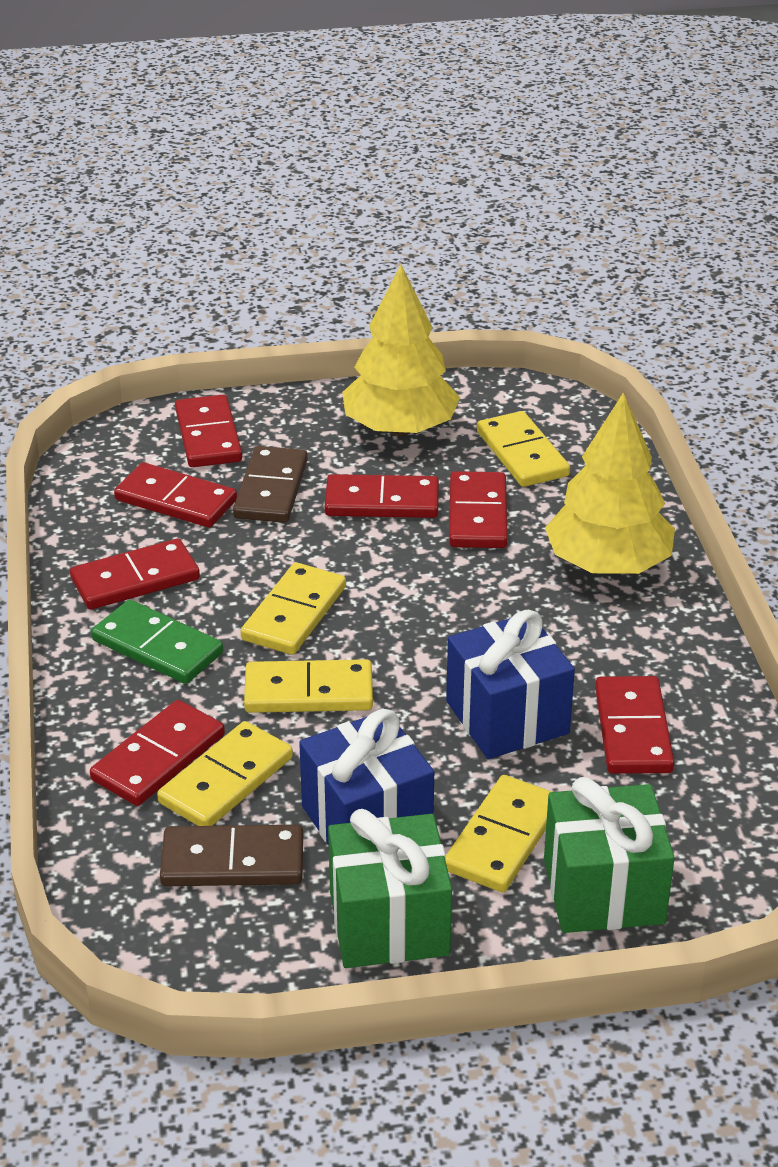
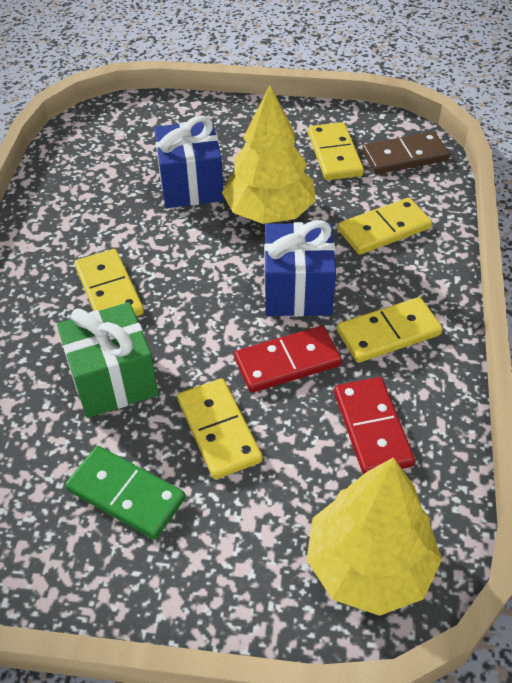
brown domino: 2 -> 1
green gift: 2 -> 1
red domino: 7 -> 2

